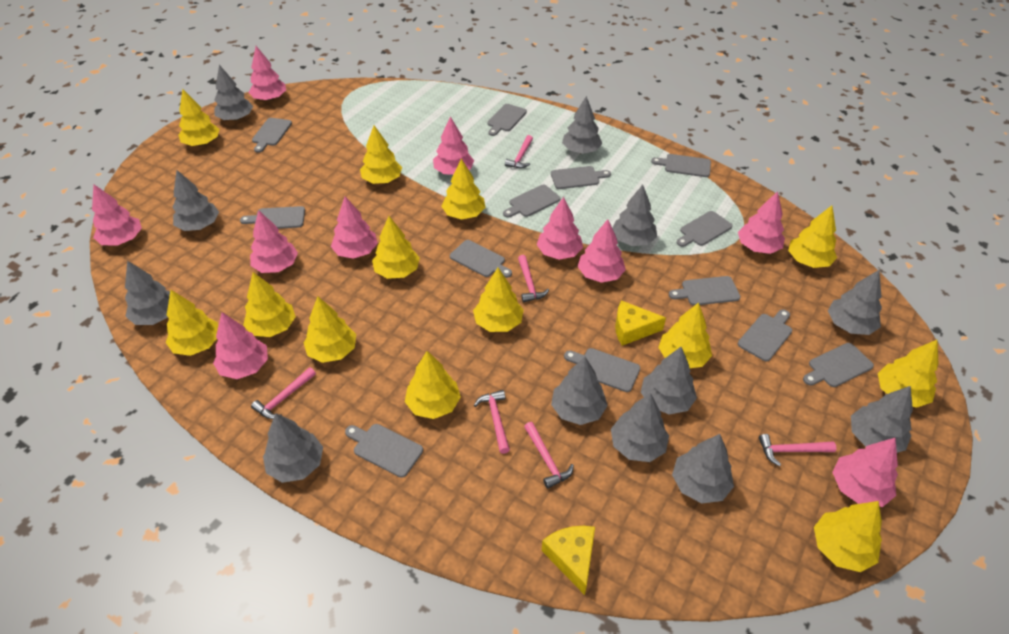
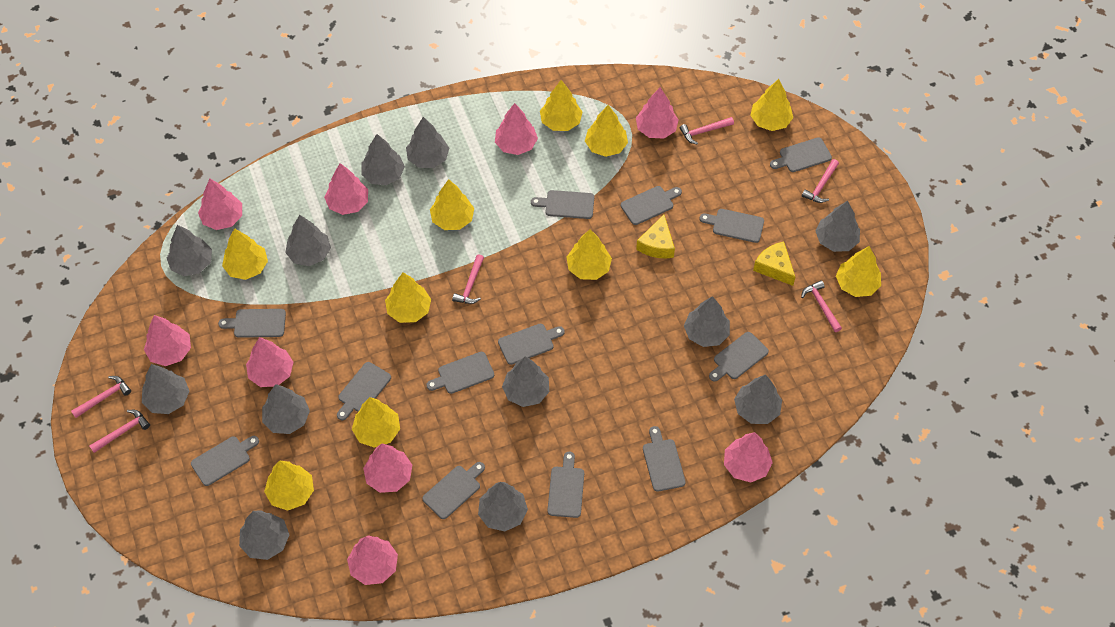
pink tree: 10 -> 9
yellow tree: 13 -> 10

